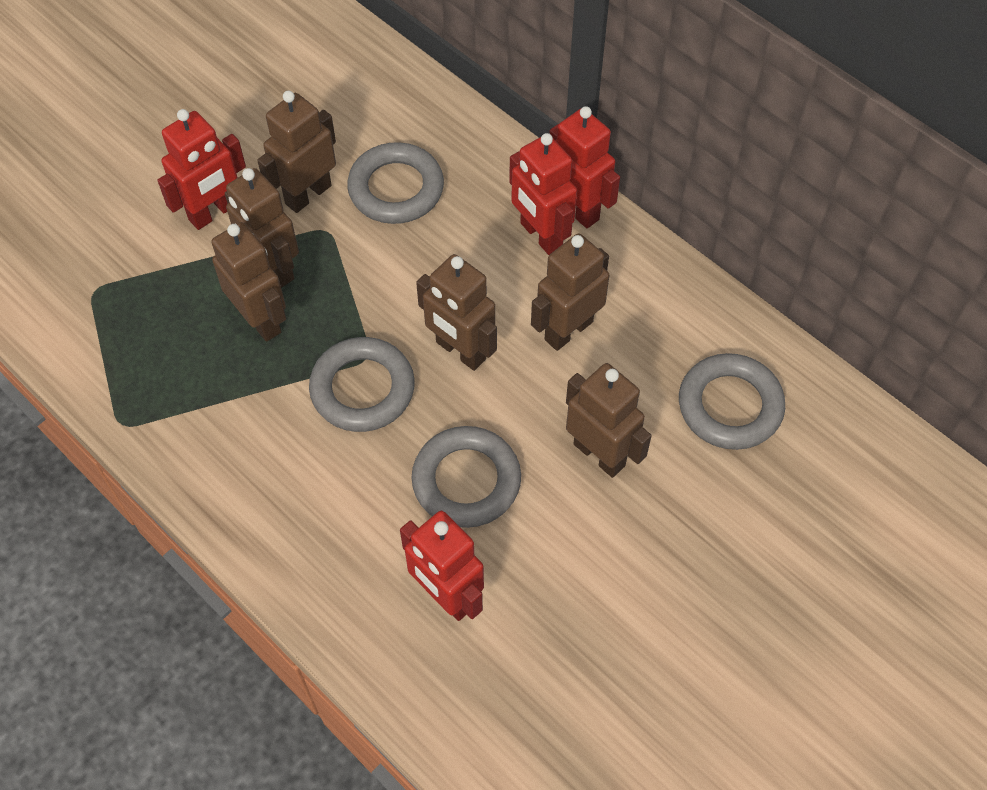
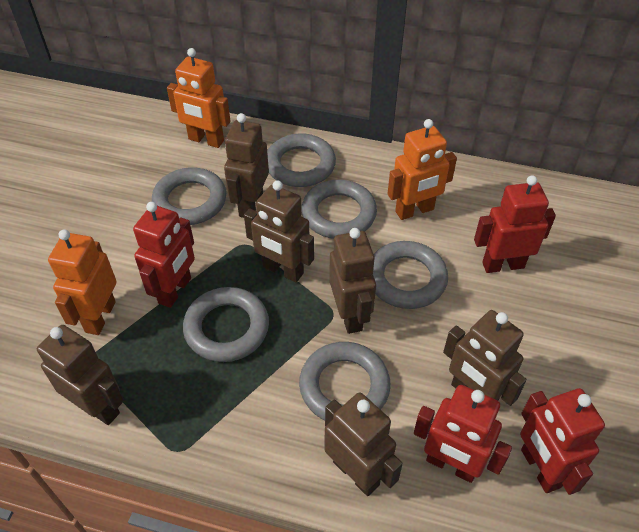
grey ring: 4 -> 6
orange robot: 0 -> 3

